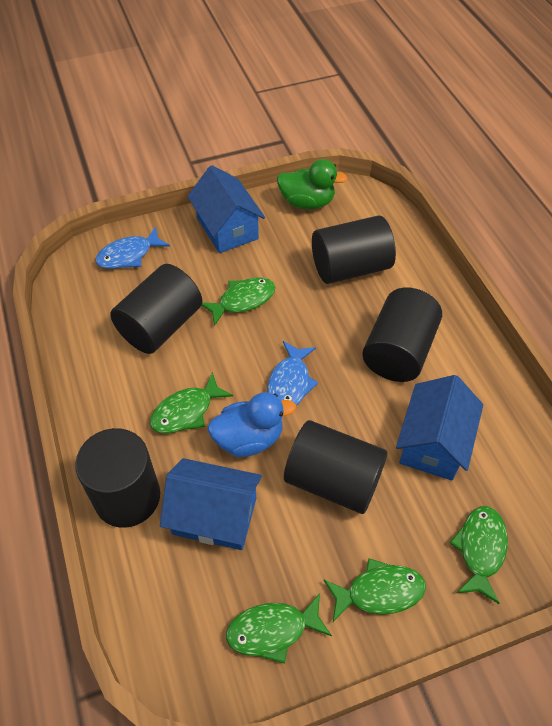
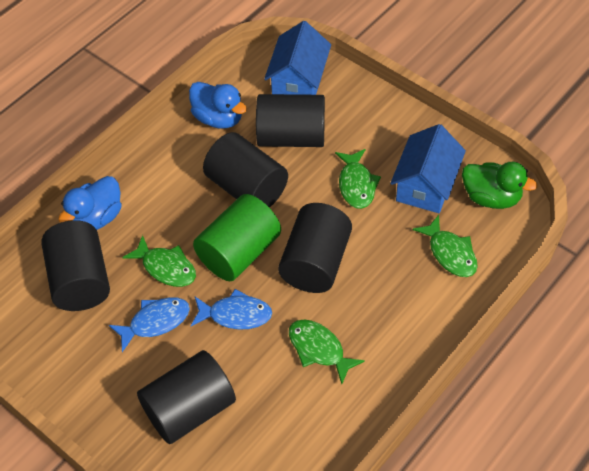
blue duck: 1 -> 2
blue house: 3 -> 2
green cylinder: 0 -> 1
green fish: 5 -> 4

